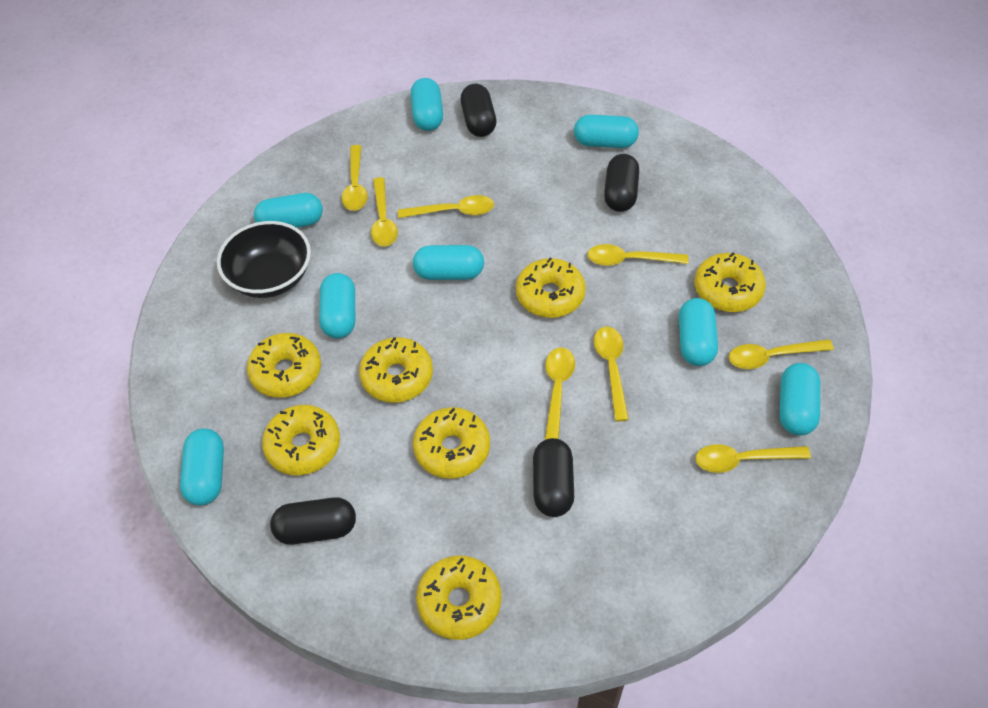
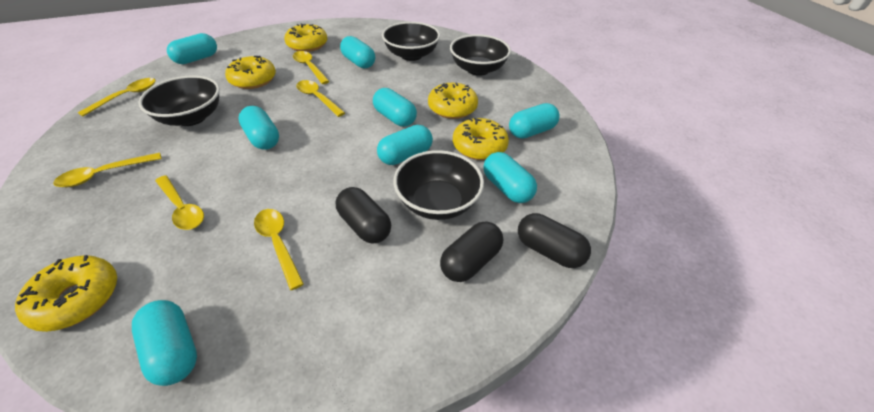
black bowl: 1 -> 4
black capsule: 4 -> 3
yellow donut: 7 -> 5
yellow spoon: 8 -> 6

